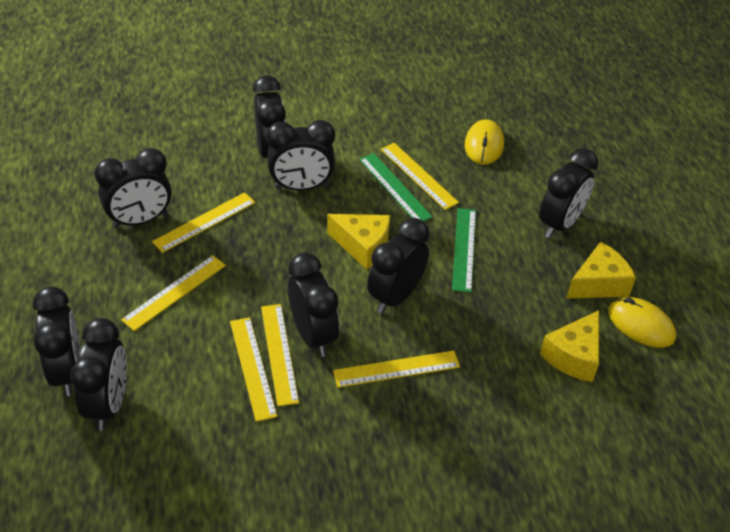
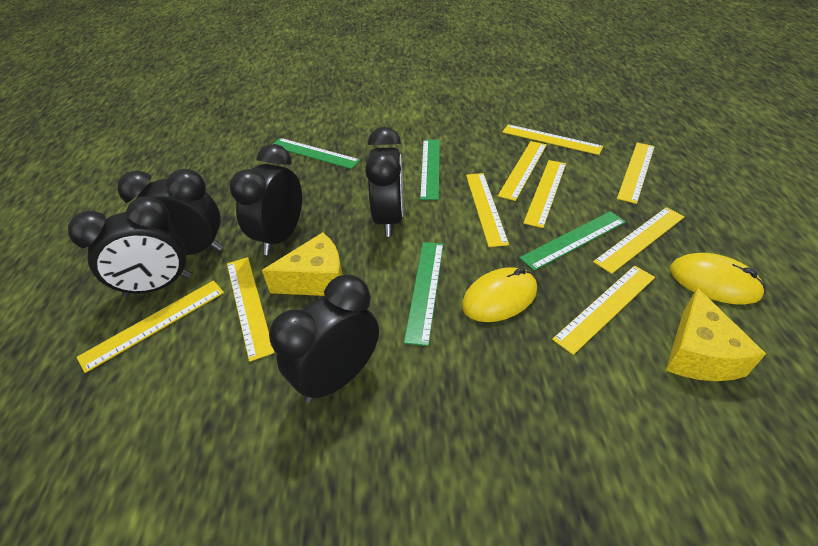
black clock: 8 -> 5
green ruler: 2 -> 4
yellow cheese: 3 -> 2
yellow ruler: 6 -> 9

